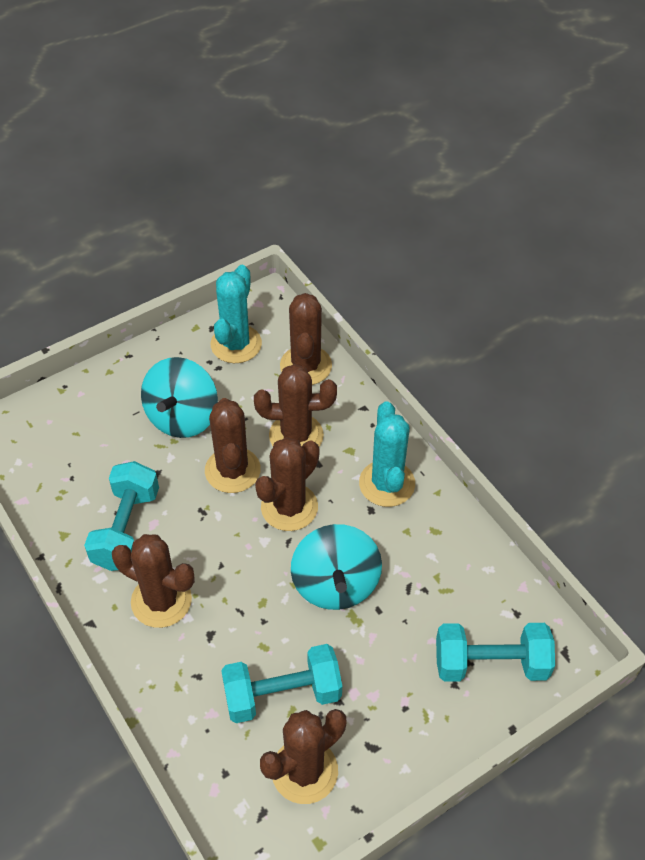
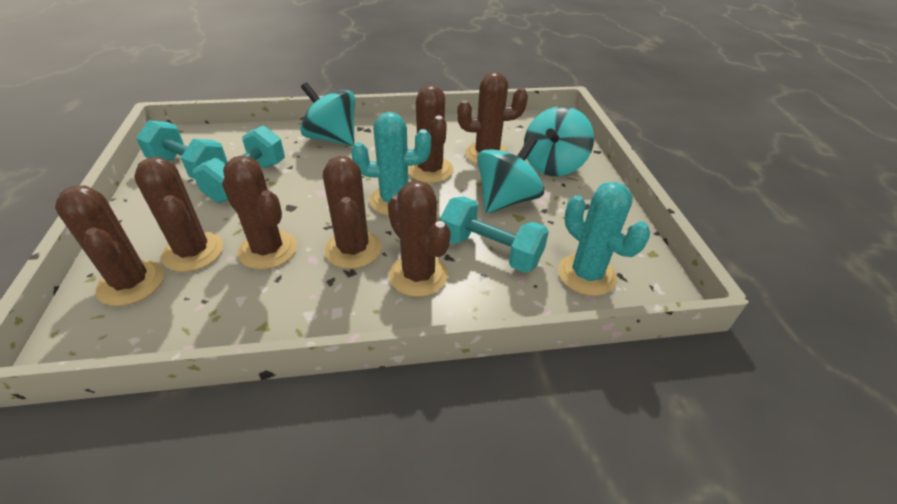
brown cactus: 6 -> 7
turquoise spinning top: 2 -> 3

